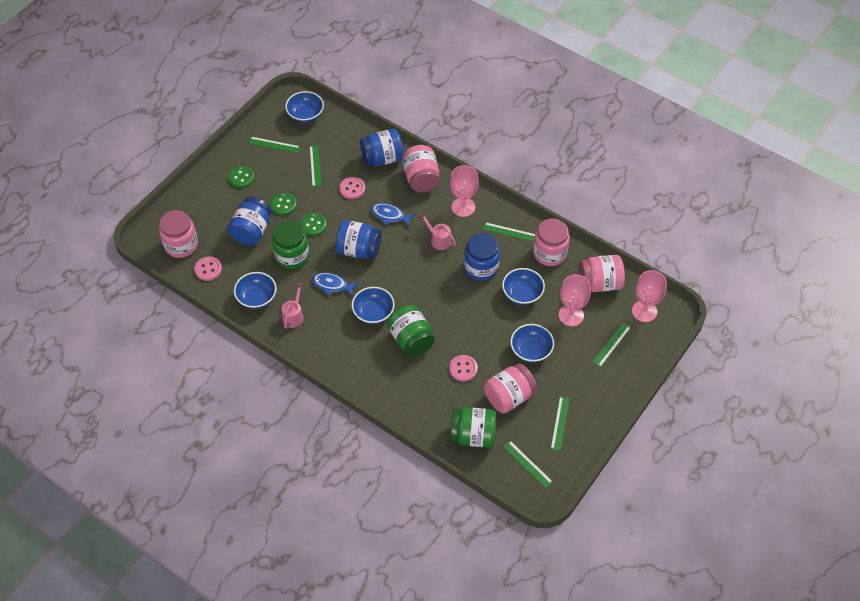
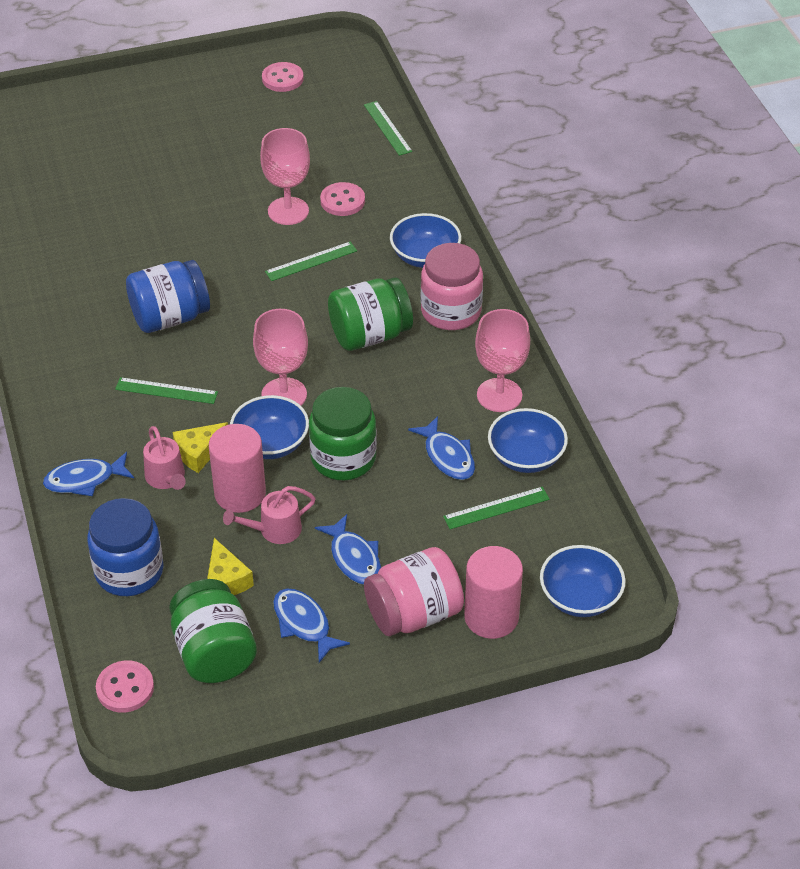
blue bowl: 5 -> 4
blue fish: 2 -> 4
blue jar: 4 -> 2
green button: 3 -> 0
green ruler: 6 -> 4
pink cylinder: 0 -> 2
pink jar: 5 -> 2
yellow cheese: 0 -> 2

